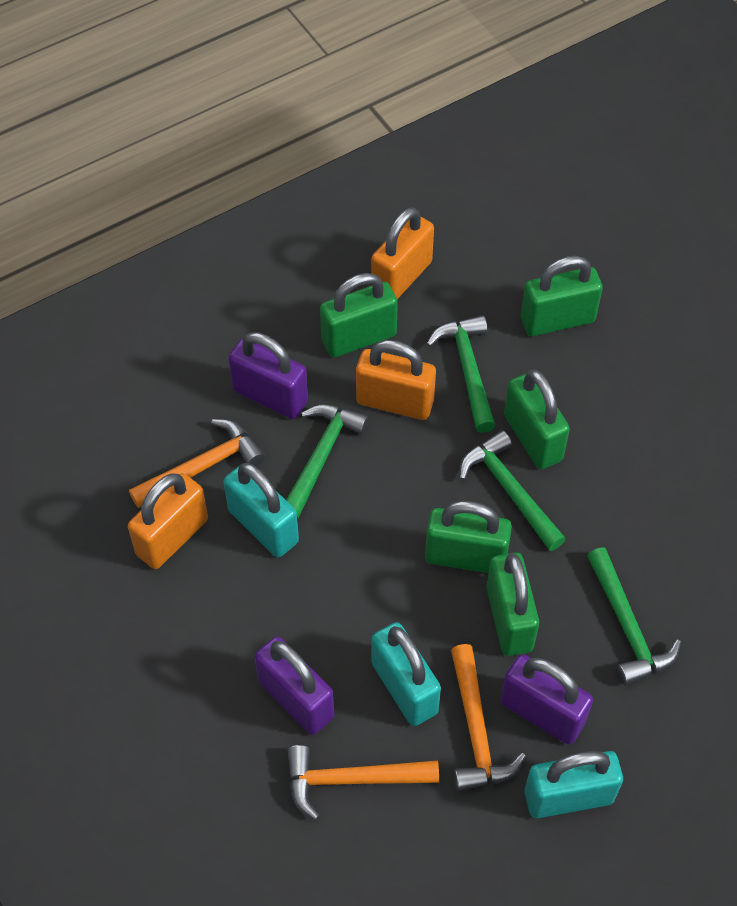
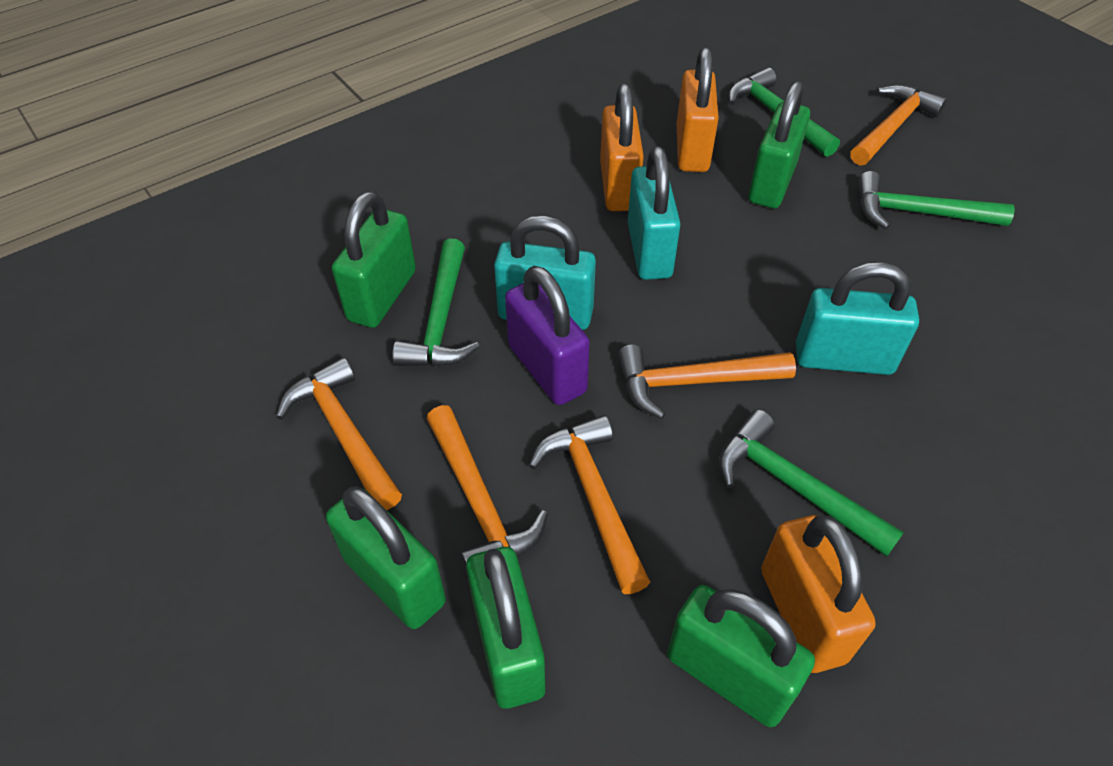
orange hammer: 3 -> 5
purple padlock: 3 -> 1

